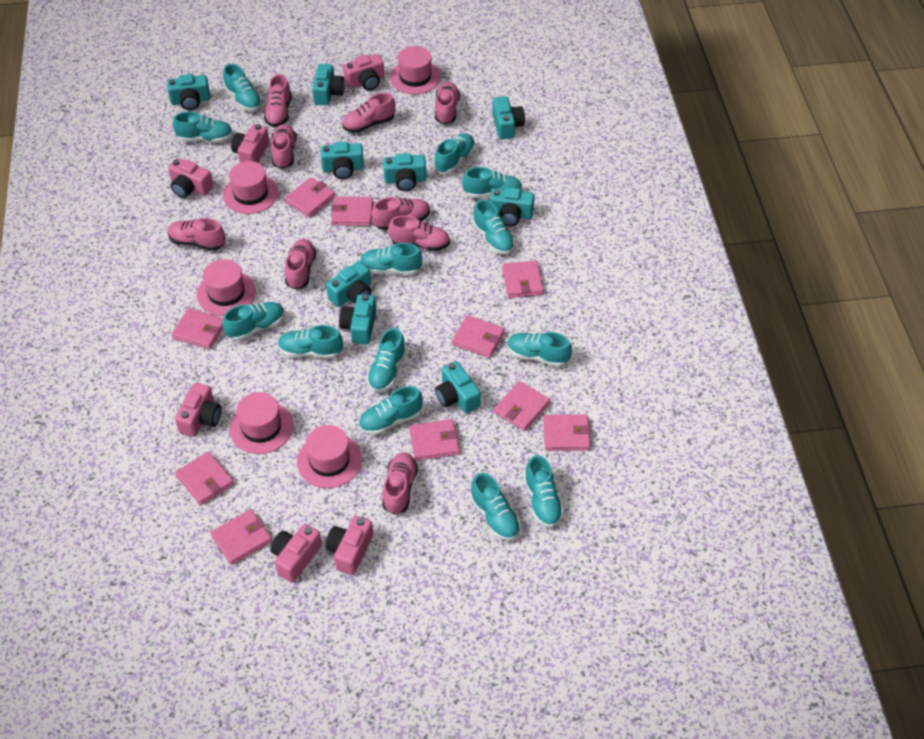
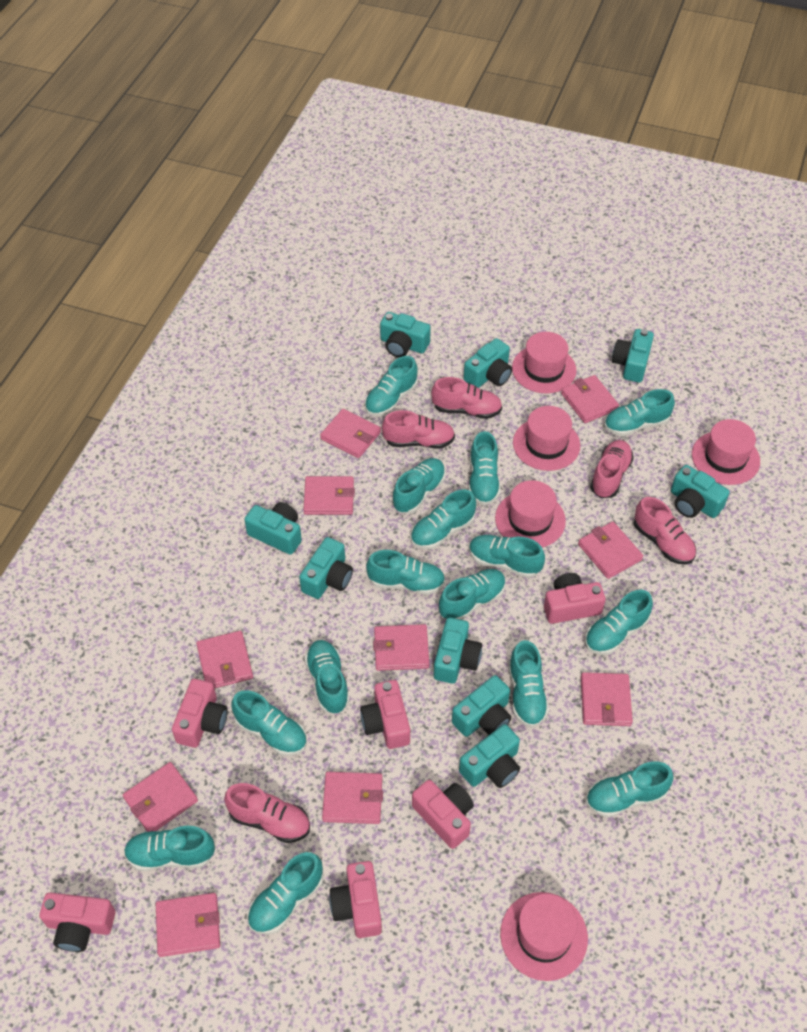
pink shoe: 9 -> 5
turquoise shoe: 13 -> 15

